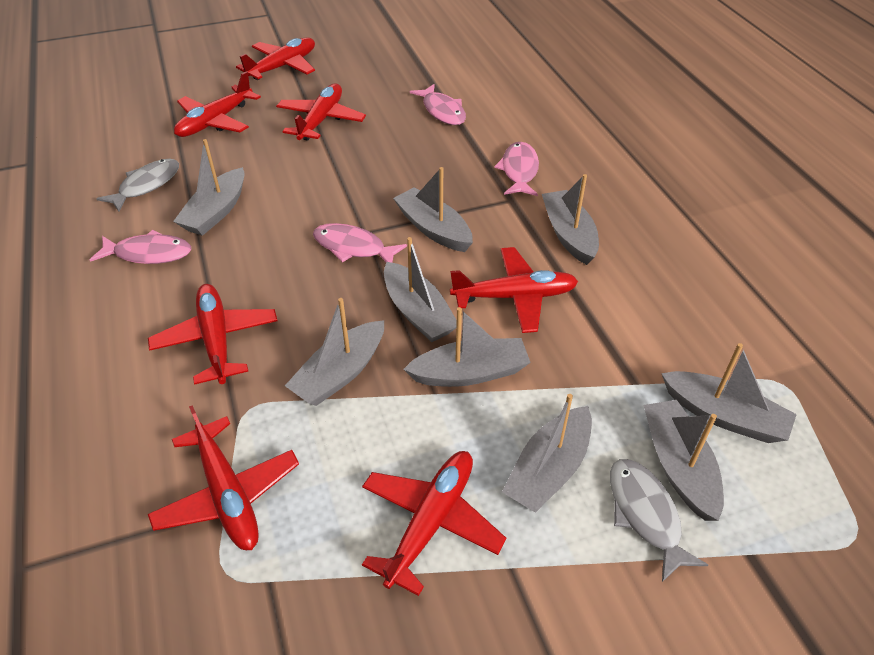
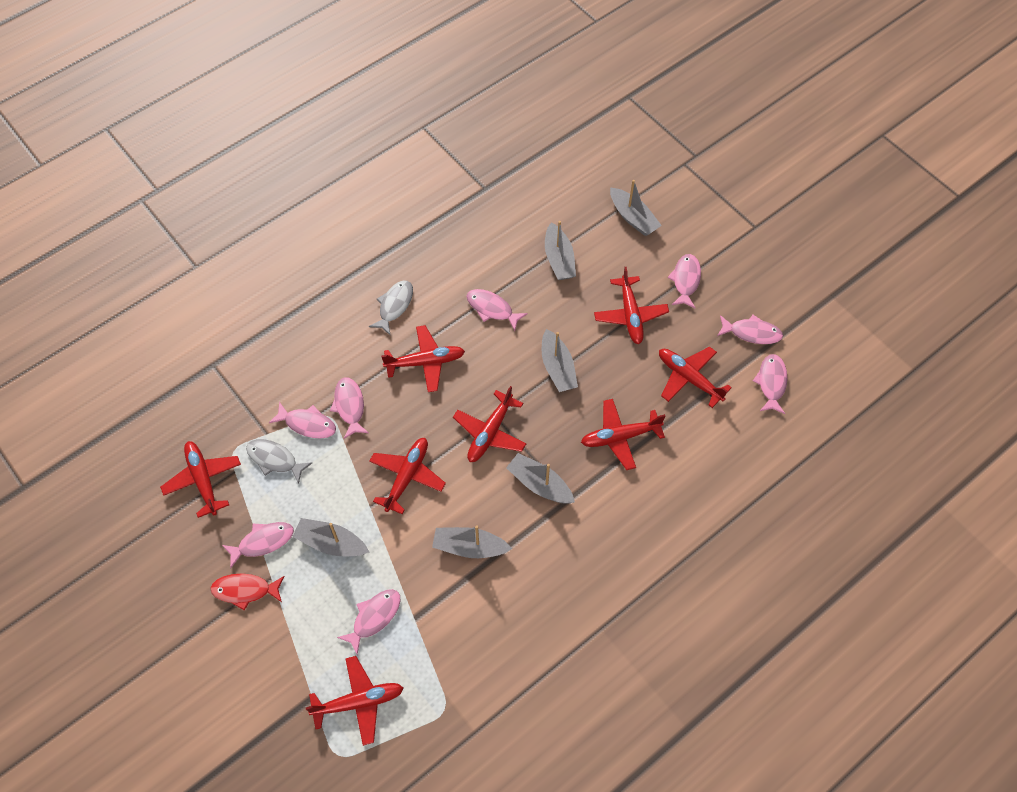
grey boat: 9 -> 6
pink fish: 4 -> 8
red fish: 0 -> 1
red plane: 7 -> 8

